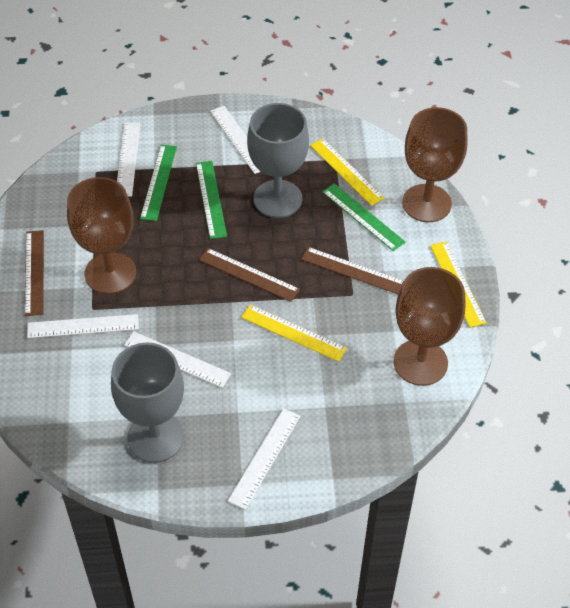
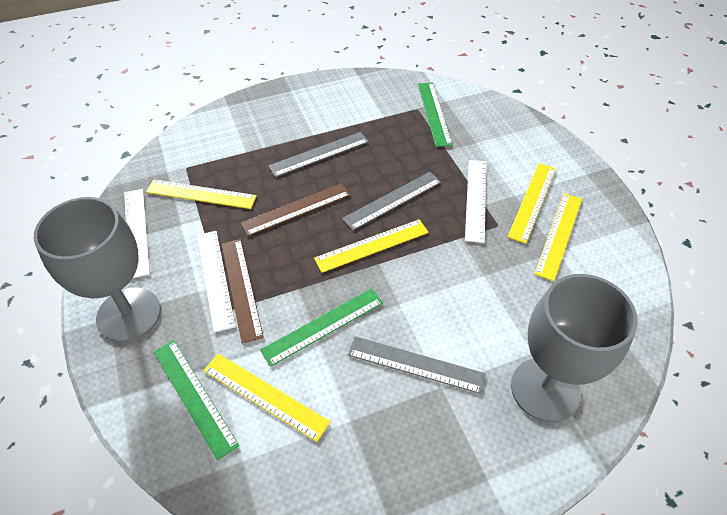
brown goblet: 3 -> 0
brown ruler: 3 -> 2
grey ruler: 0 -> 3
white ruler: 5 -> 3
yellow ruler: 3 -> 5

